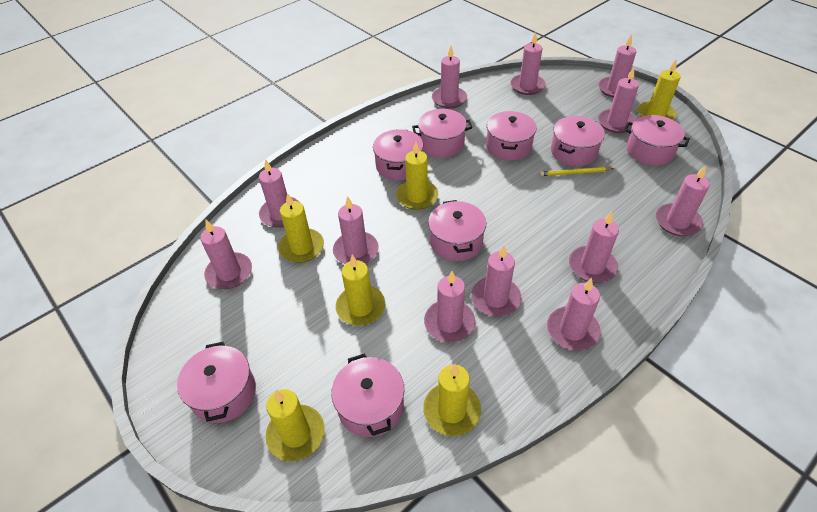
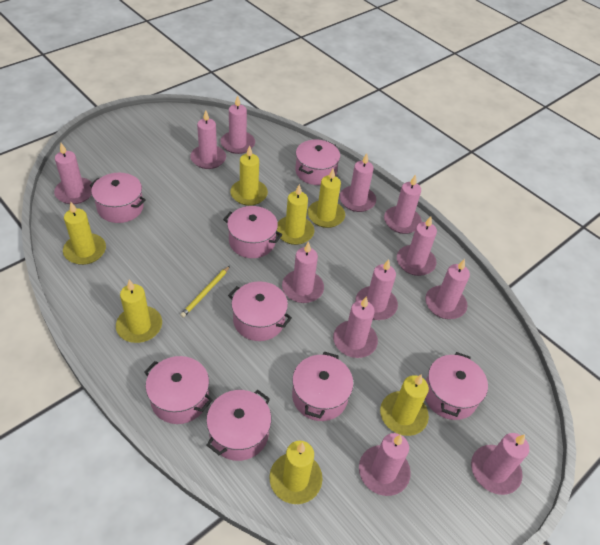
yellow candle: 6 -> 7

